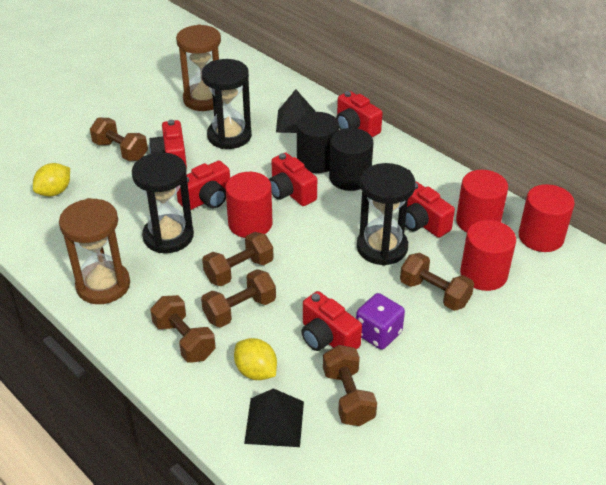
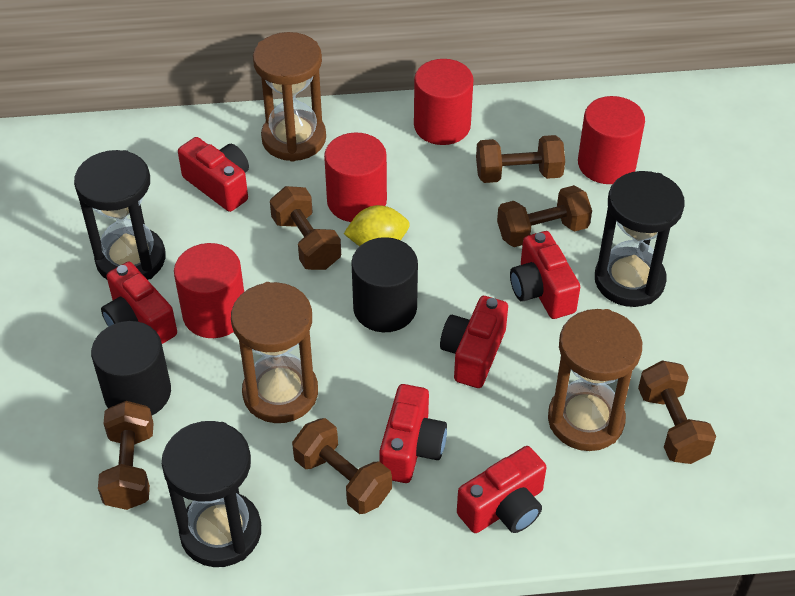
black pyramid: 2 -> 0
brown hourglass: 2 -> 3
purple dice: 1 -> 0
yellow lemon: 2 -> 1

